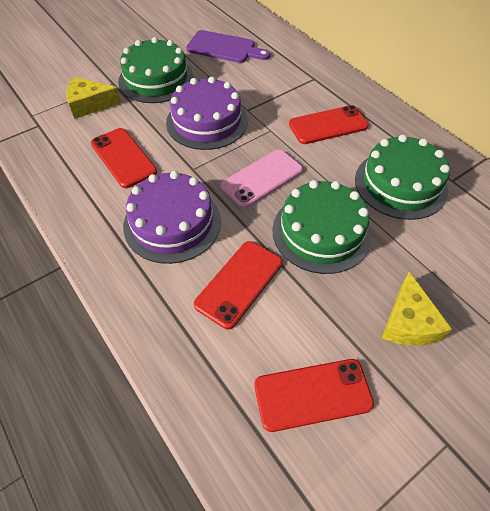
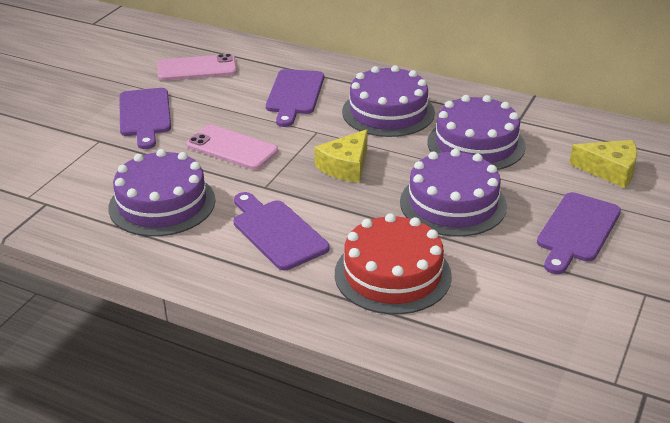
green cake: 3 -> 0
pink phone: 1 -> 2
purple cake: 2 -> 4
purple cutting board: 1 -> 4
red cake: 0 -> 1
red phone: 4 -> 0

